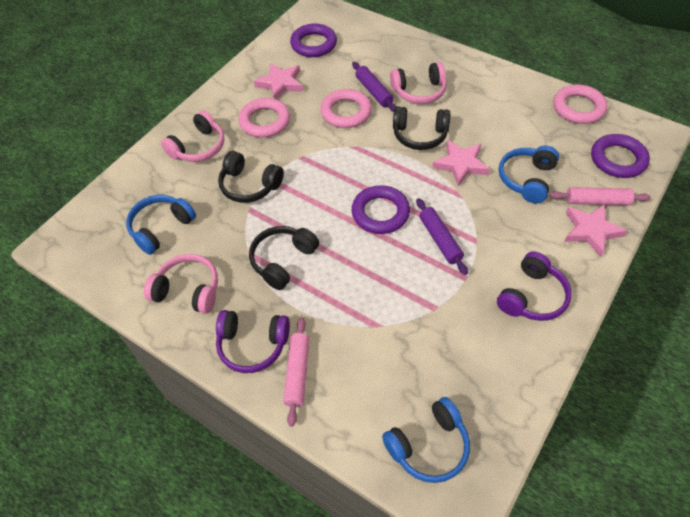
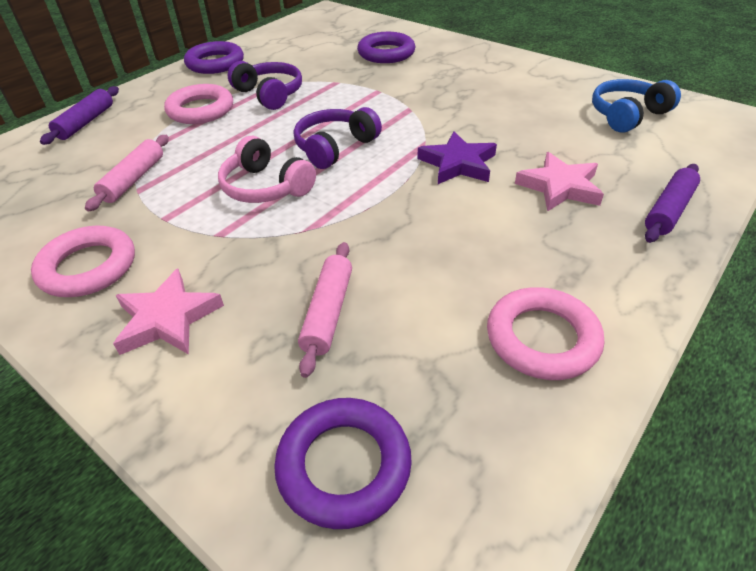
black headphones: 3 -> 0
blue headphones: 3 -> 1
pink headphones: 3 -> 1
pink star: 3 -> 2
purple star: 0 -> 1

